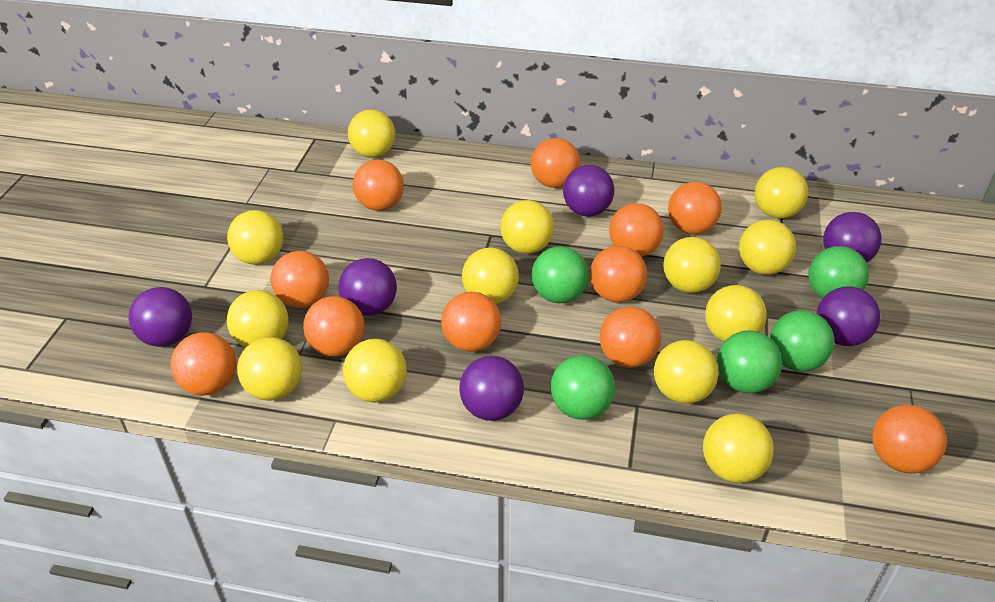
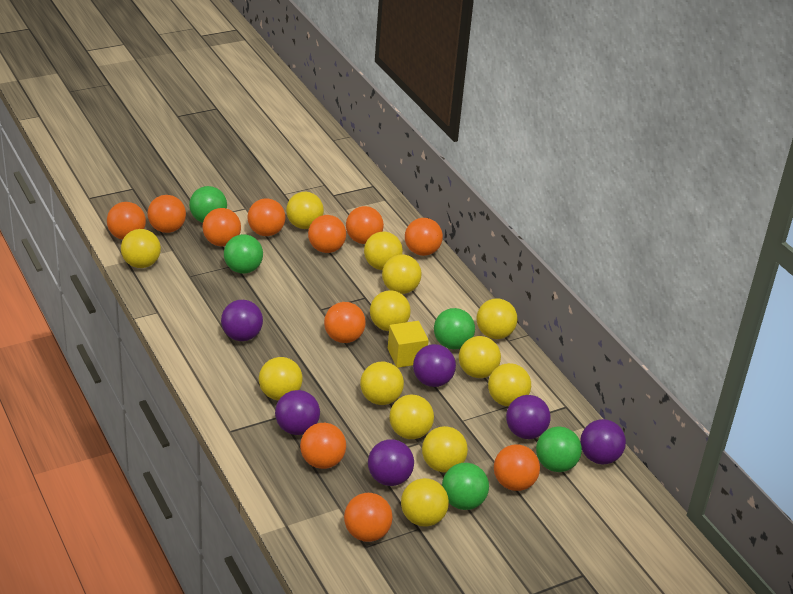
yellow cube: 0 -> 1

